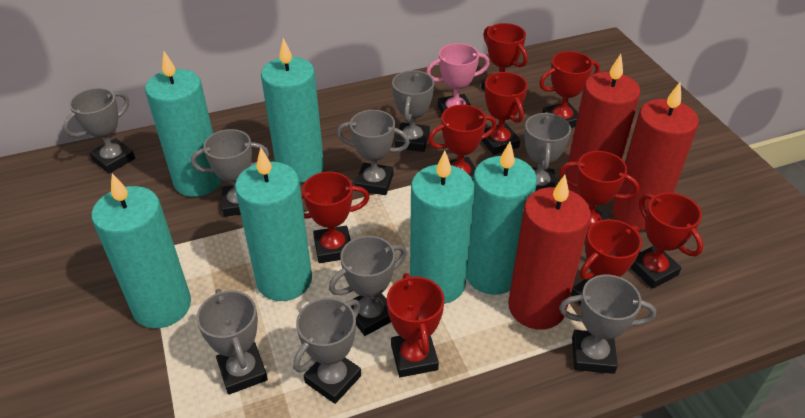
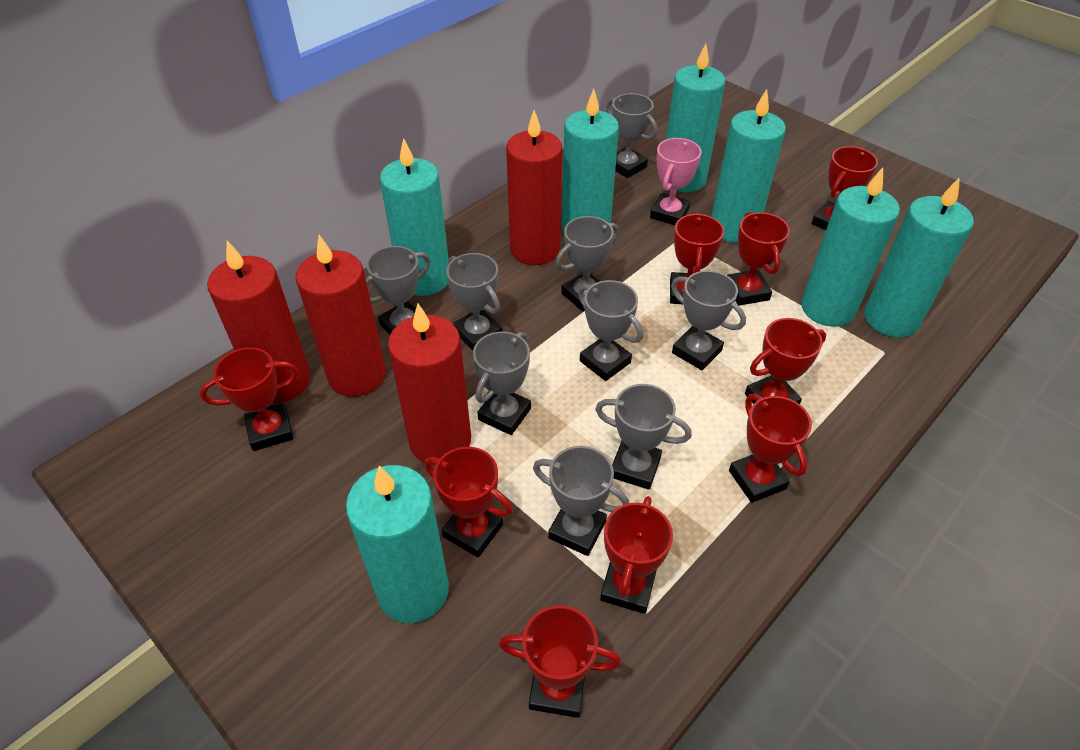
red candle: 3 -> 4
turquoise candle: 6 -> 7

